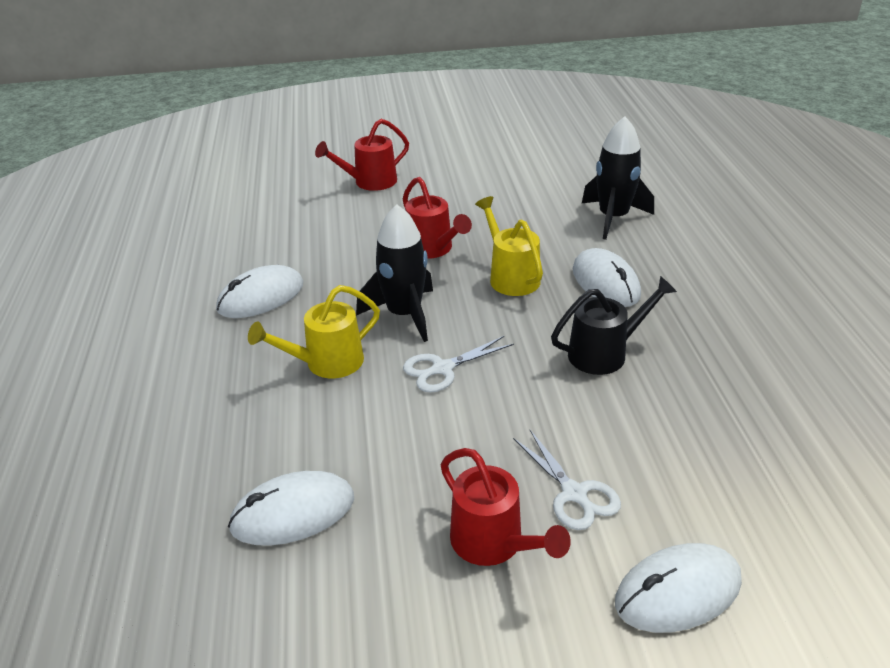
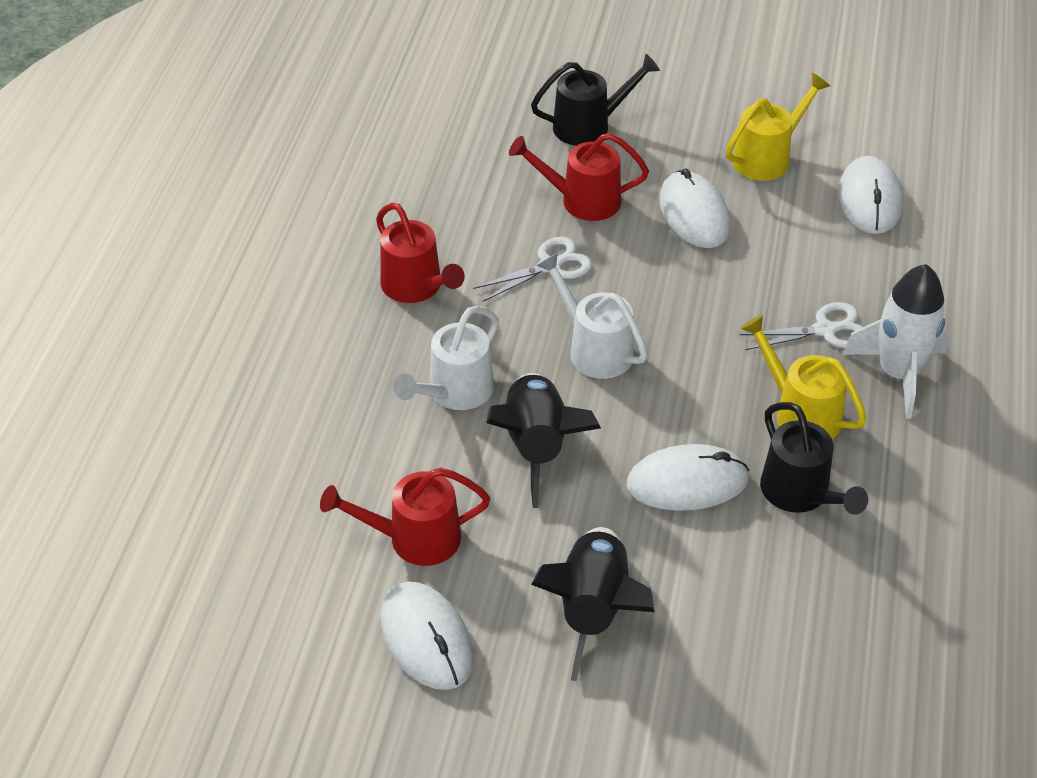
black watering can: 1 -> 2
white rocket: 0 -> 1
white watering can: 0 -> 2

